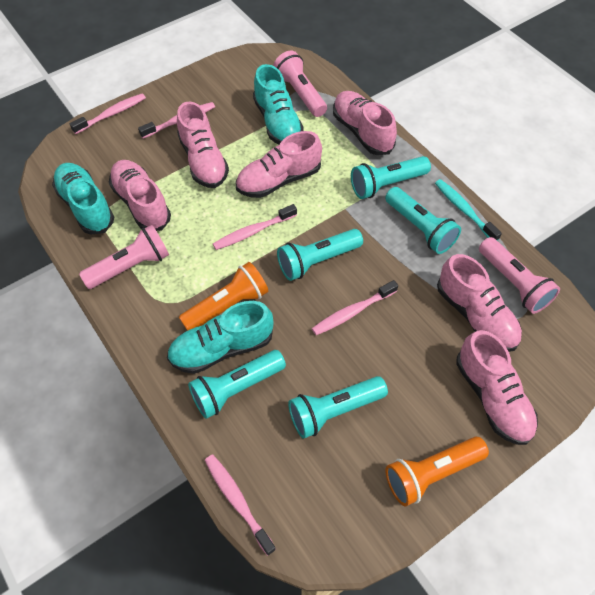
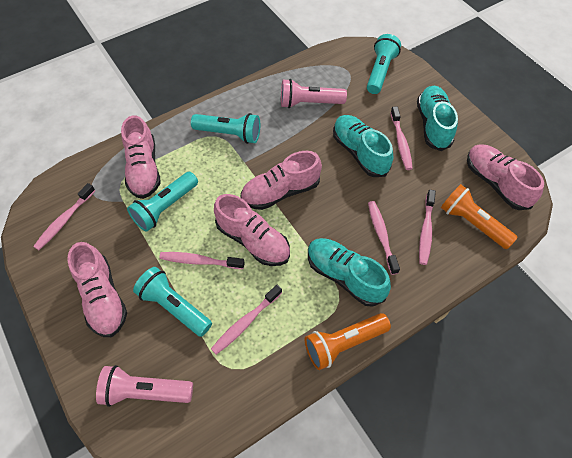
pink flashlight: 3 -> 2
pink shoe: 6 -> 5
pink toothbrush: 5 -> 6
turquoise flashlight: 5 -> 4
turquoise toothbrush: 1 -> 0

